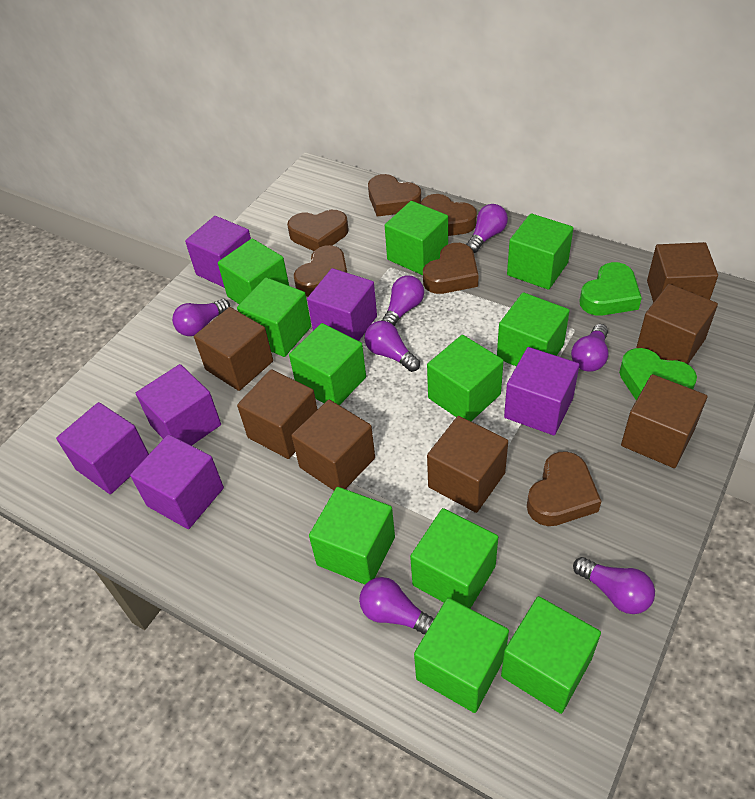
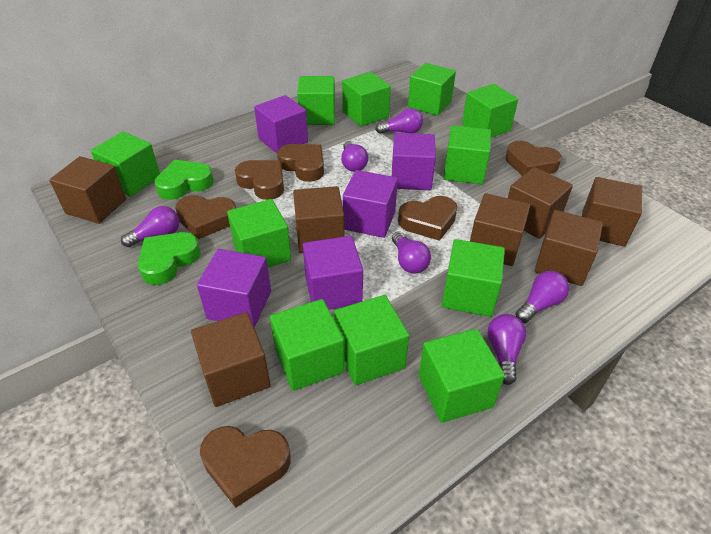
purple cube: 6 -> 5
purple light bulb: 7 -> 6

